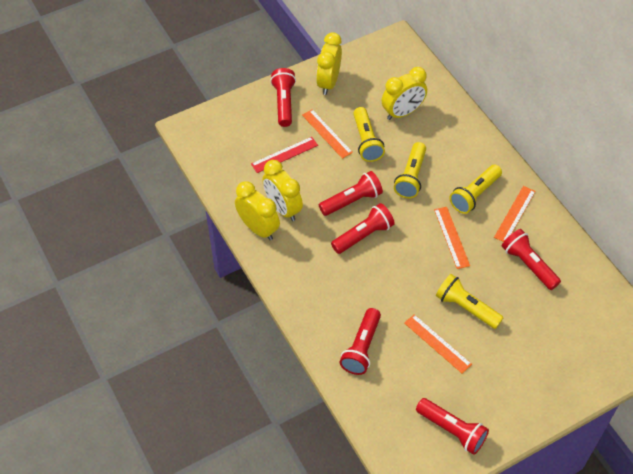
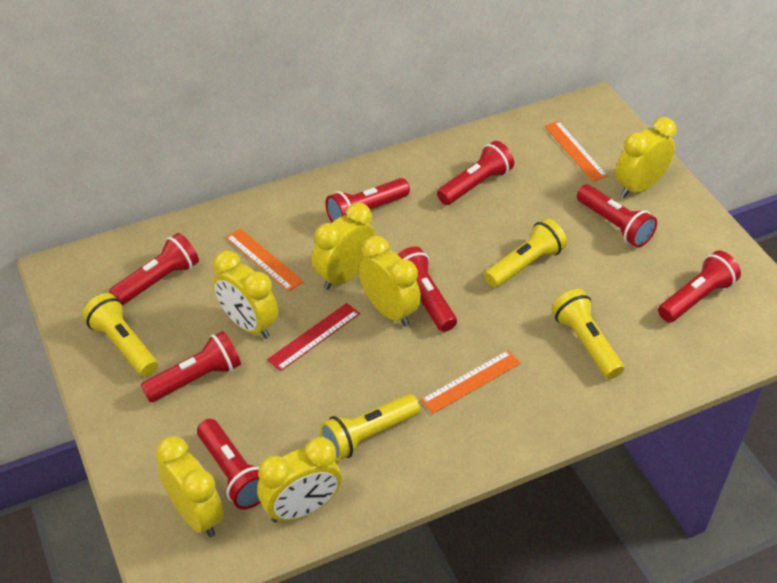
orange ruler: 4 -> 3
red flashlight: 6 -> 8
yellow clock: 4 -> 6

